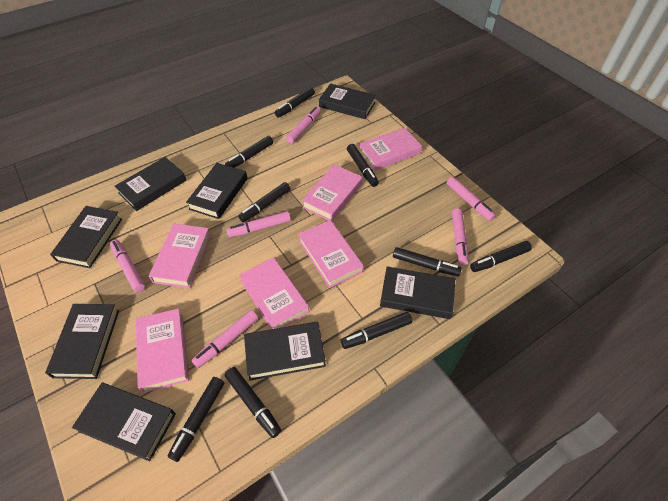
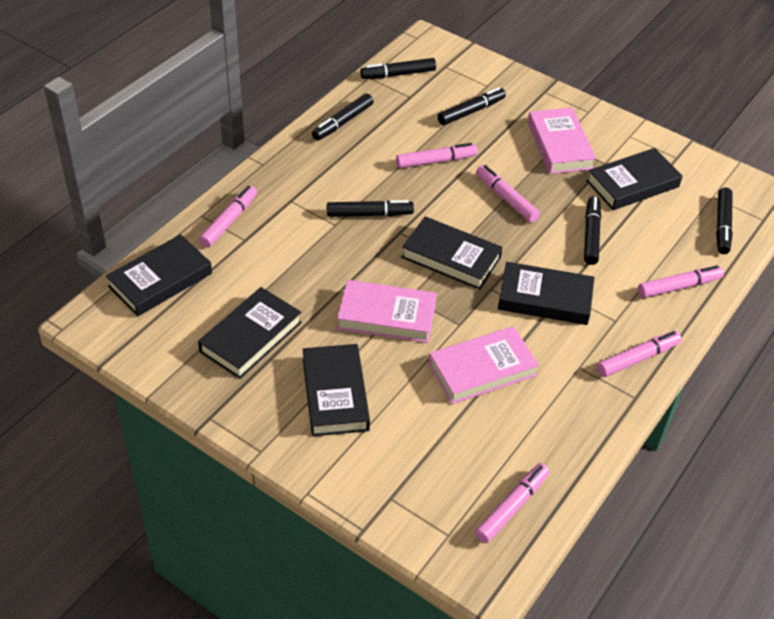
black book: 8 -> 6
black marker: 9 -> 6
pink book: 6 -> 3

